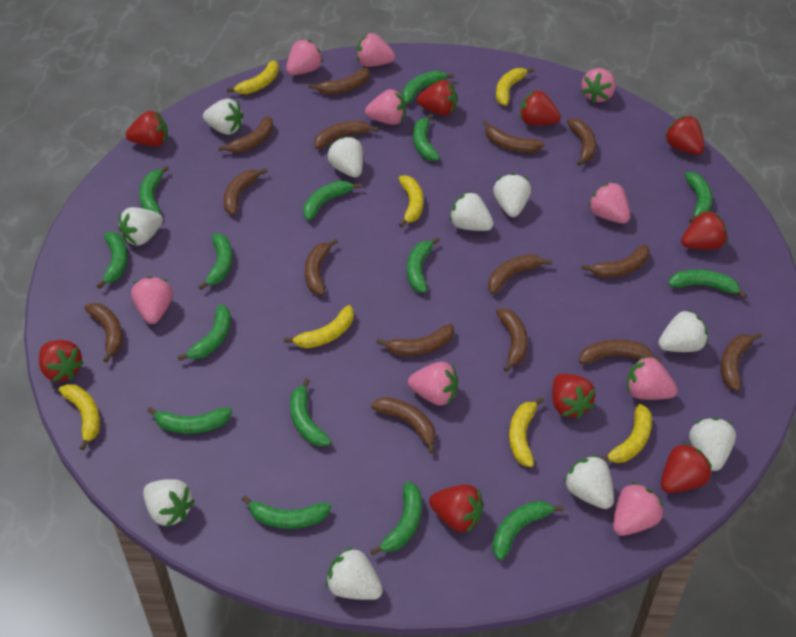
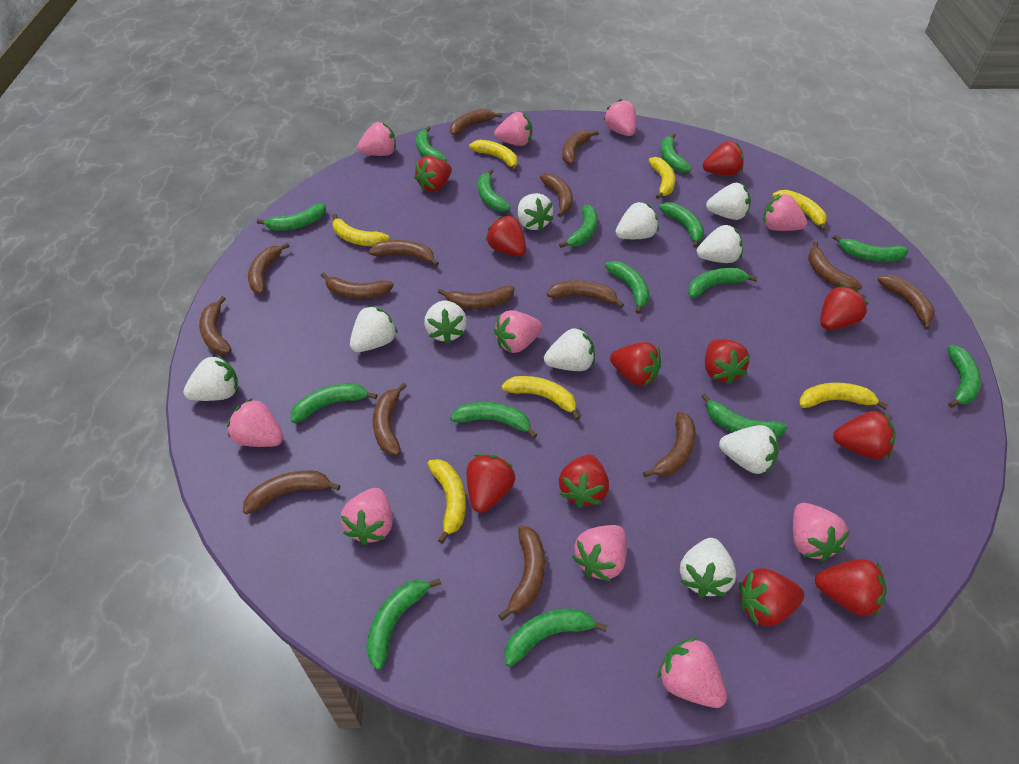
pink strawberry: 9 -> 10
red strawberry: 9 -> 11

